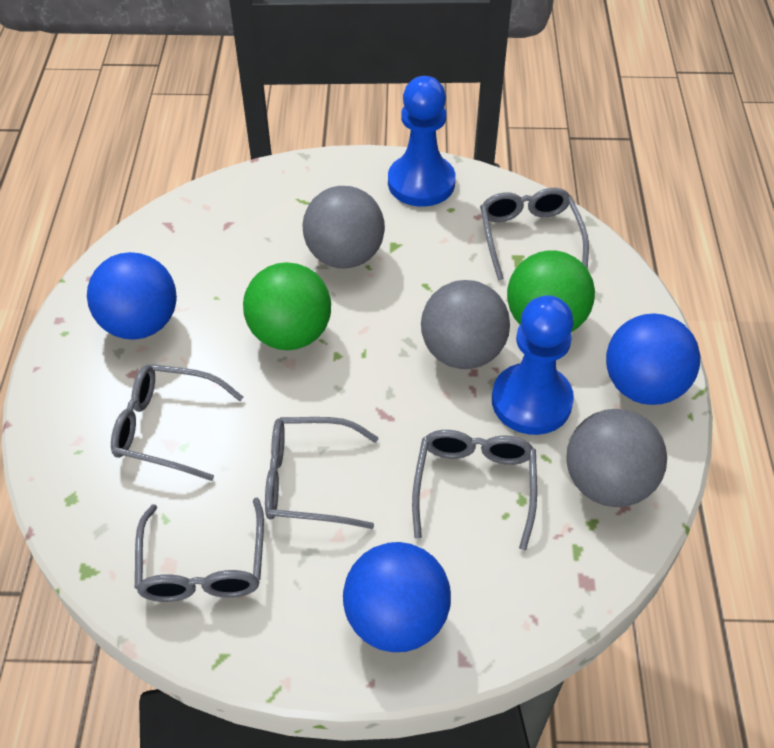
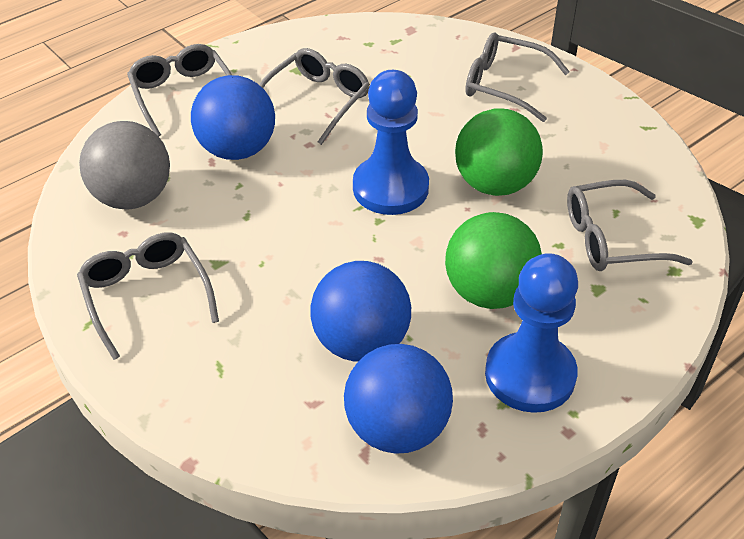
grey ball: 3 -> 1

